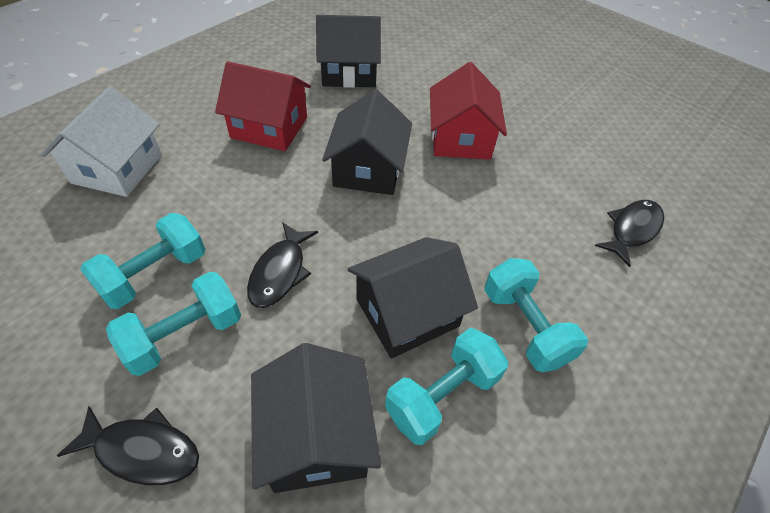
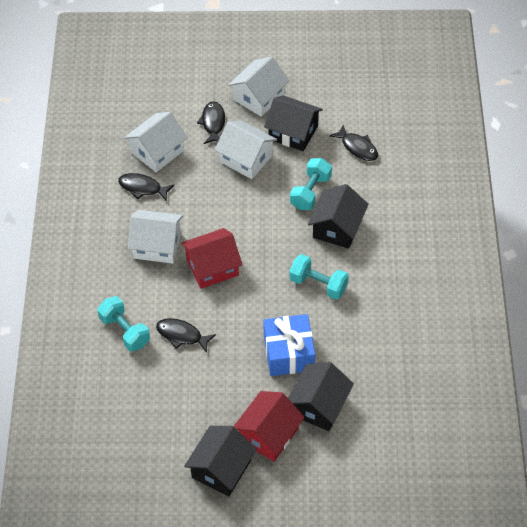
black fish: 3 -> 4
blue gift: 0 -> 1
turquoise dumbbell: 4 -> 3
white house: 1 -> 4

